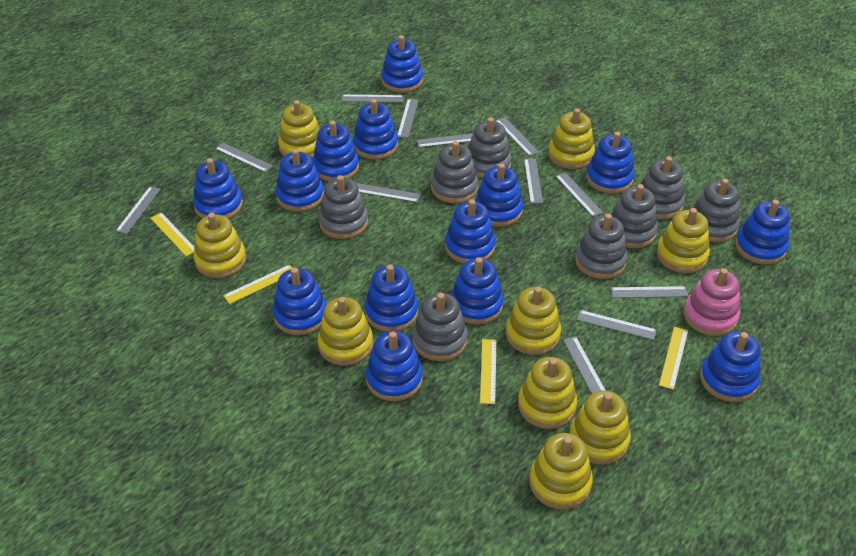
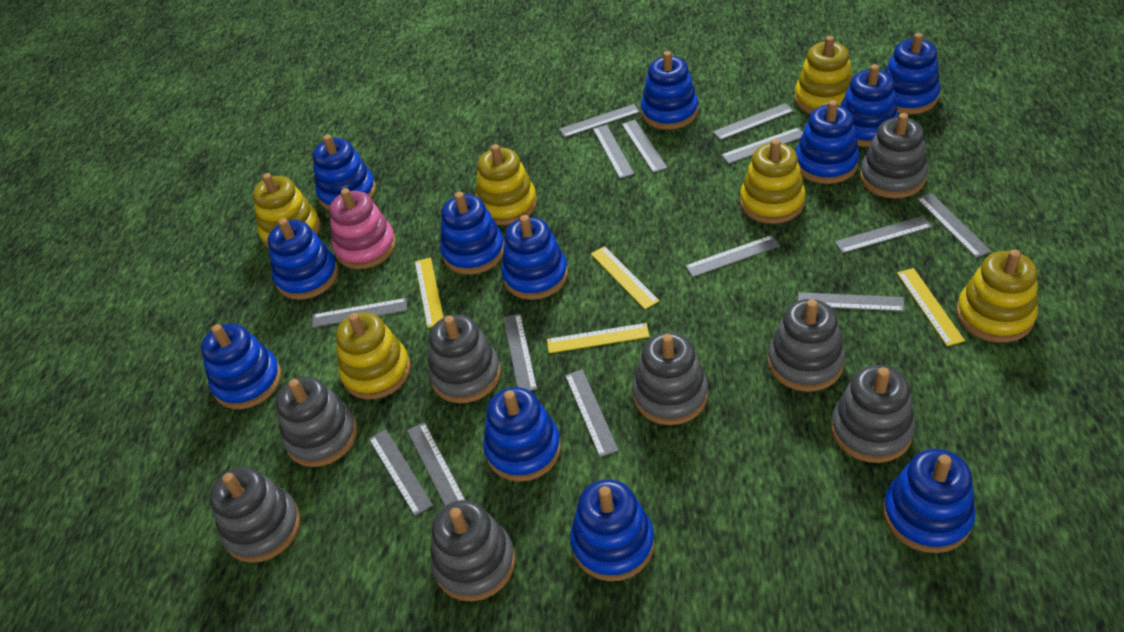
blue stacking toy: 14 -> 12
grey ruler: 12 -> 14
yellow stacking toy: 9 -> 6

